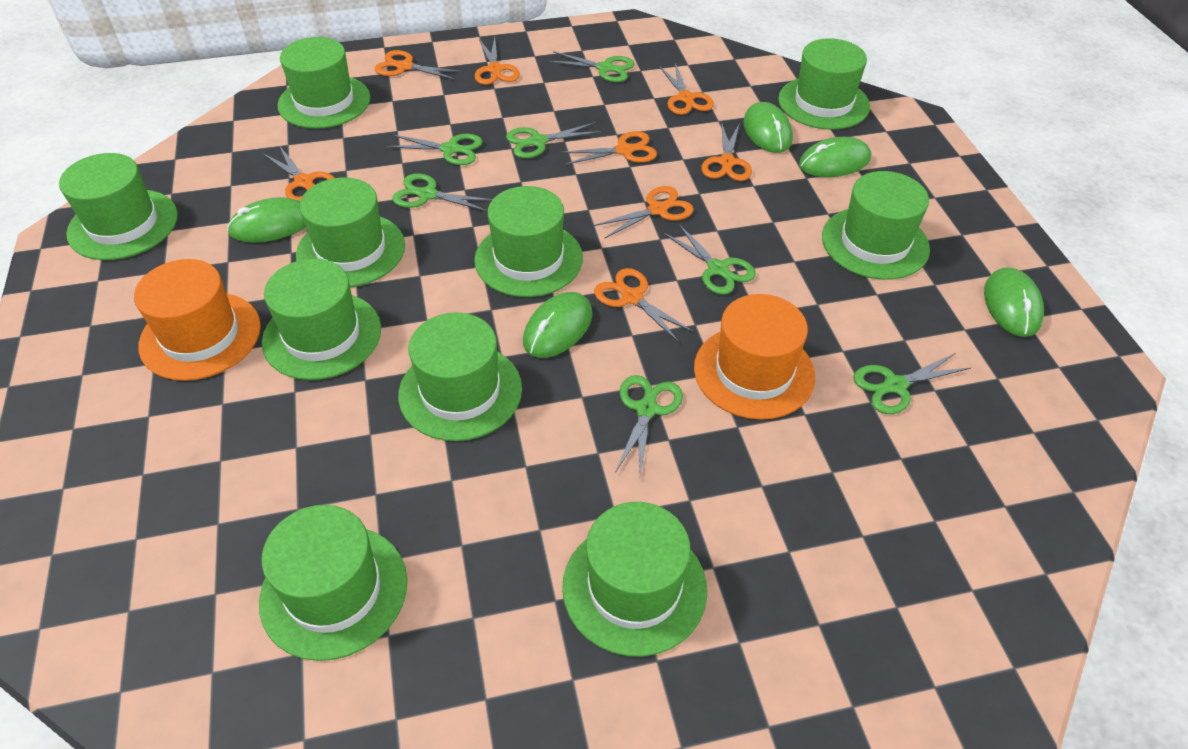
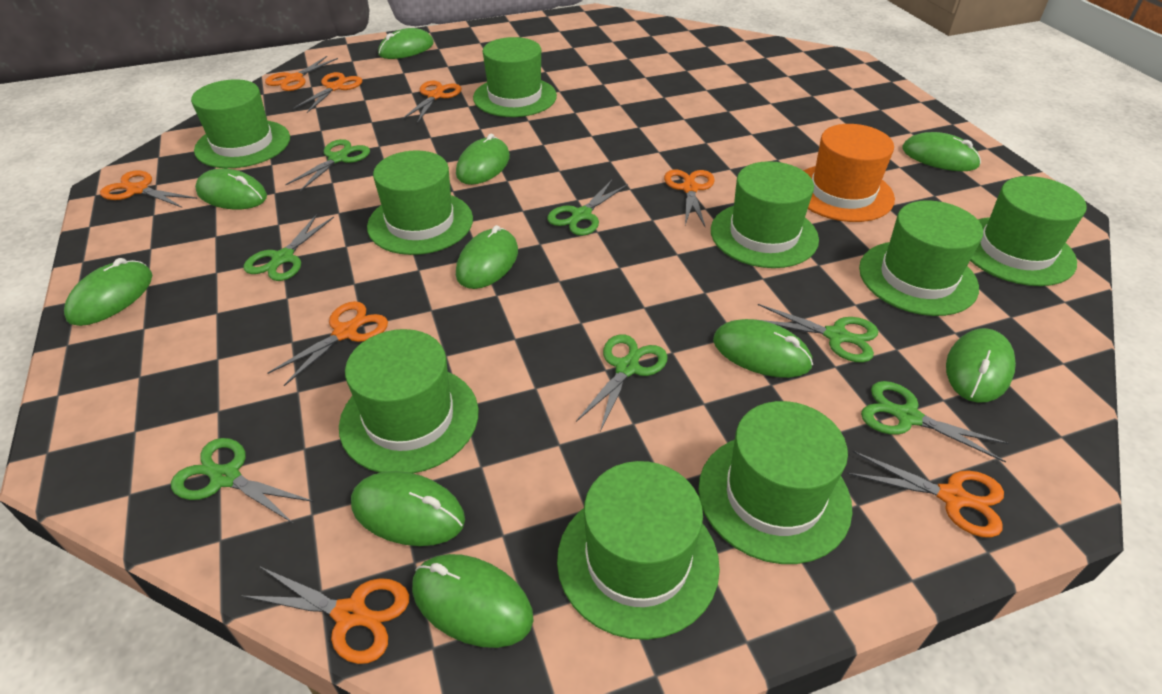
green hat: 10 -> 9
green mouse: 5 -> 10
orange hat: 2 -> 1

